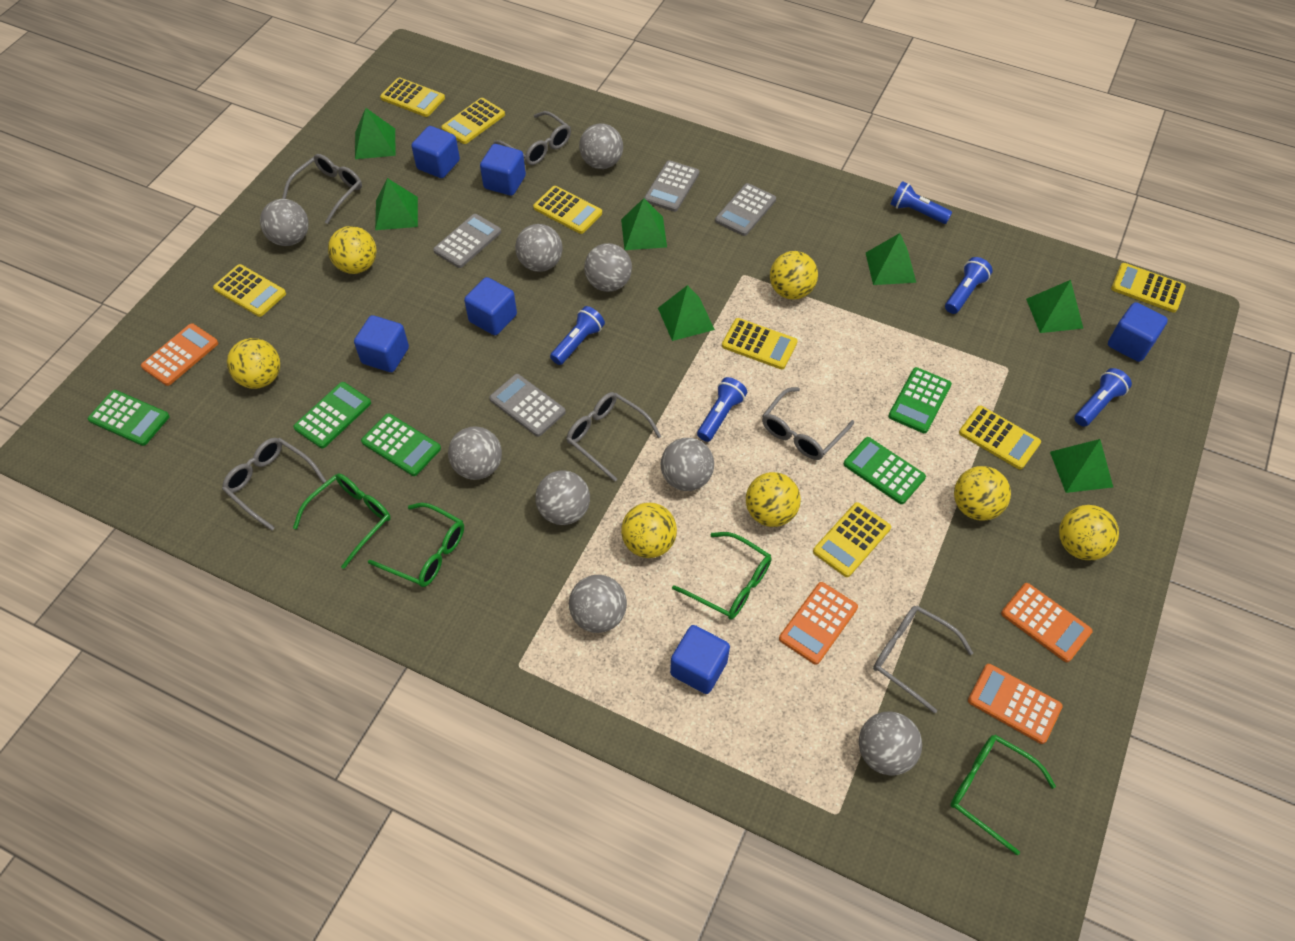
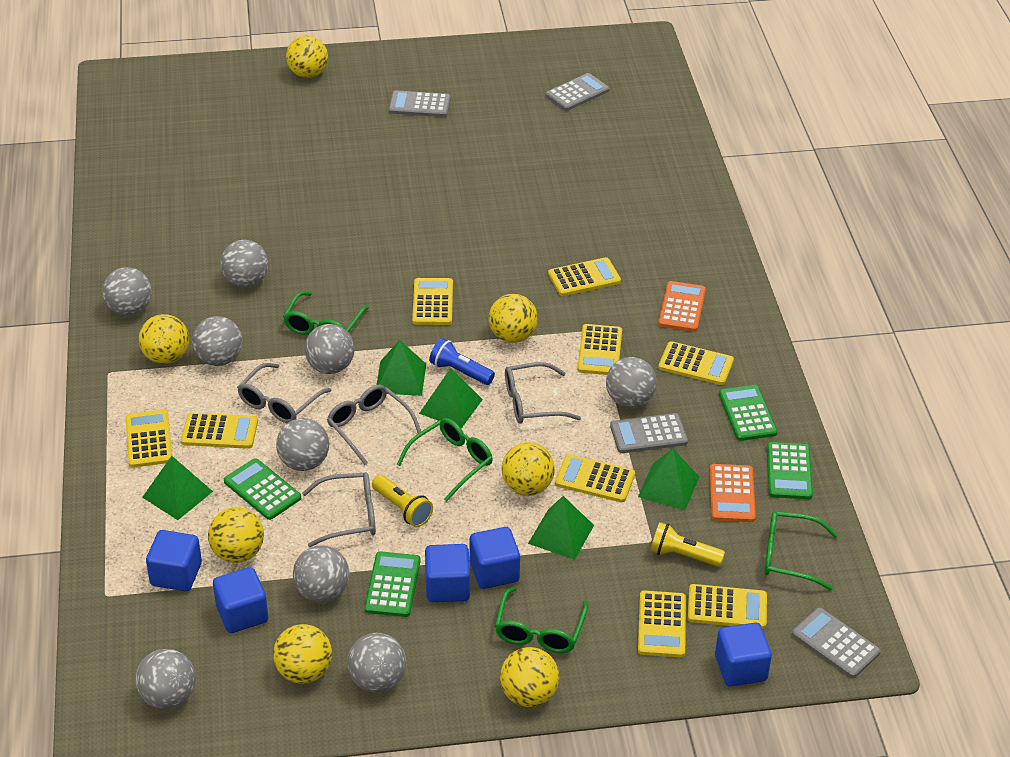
blue cube: 6 -> 5
blue flashlight: 5 -> 1
green calculator: 5 -> 4
green pyramid: 7 -> 5
grey glasses: 6 -> 4
orange calculator: 4 -> 2
yellow calculator: 8 -> 9
yellow flashlight: 0 -> 2

